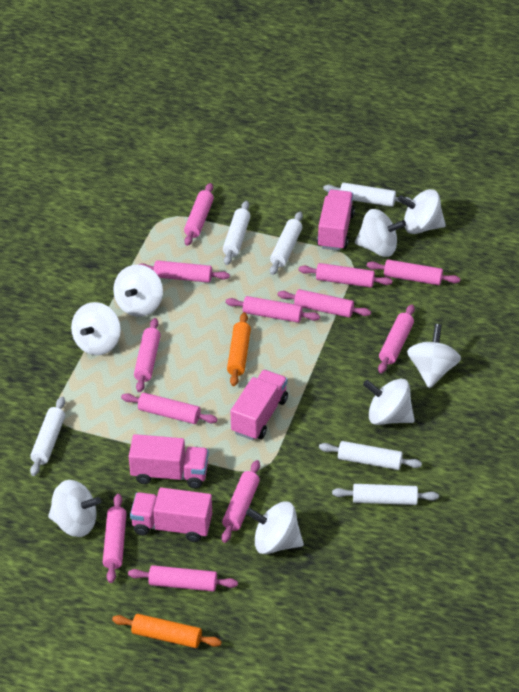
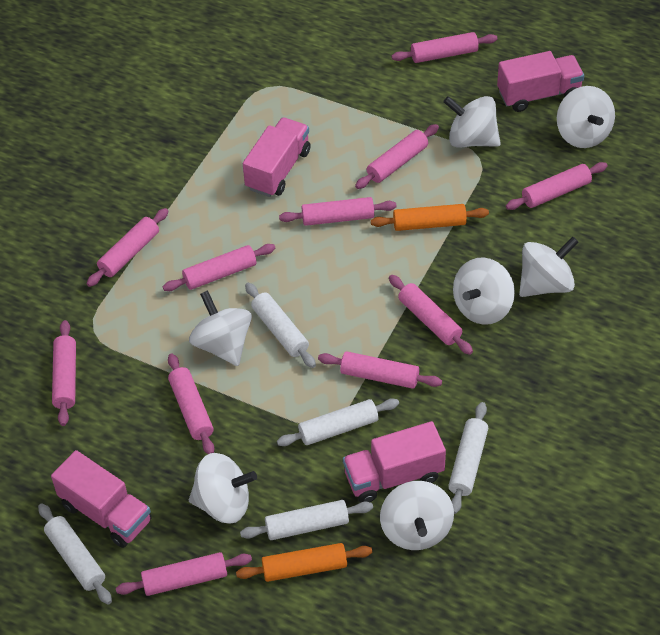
pink rolling pin: 12 -> 11
white rolling pin: 6 -> 5
white spinning top: 8 -> 7

